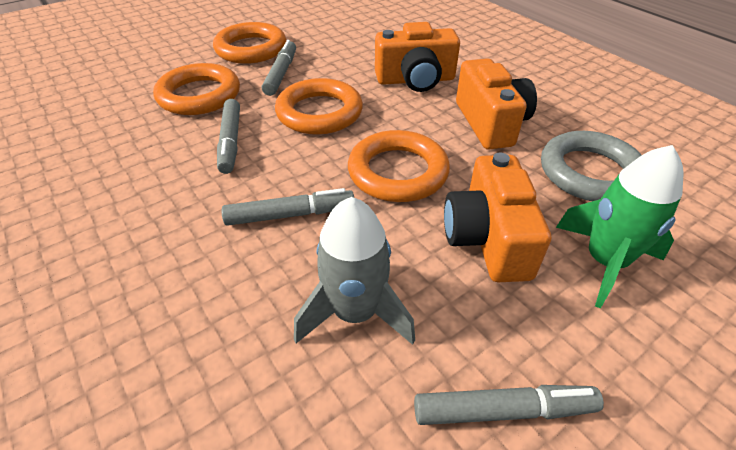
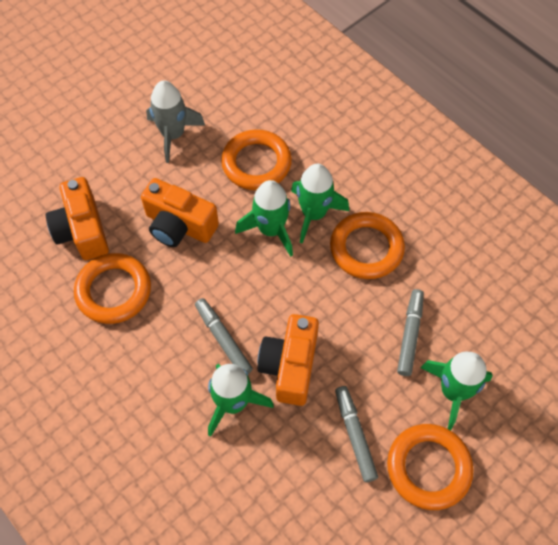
green rocket: 1 -> 4
grey marker: 4 -> 3
grey ring: 1 -> 0

